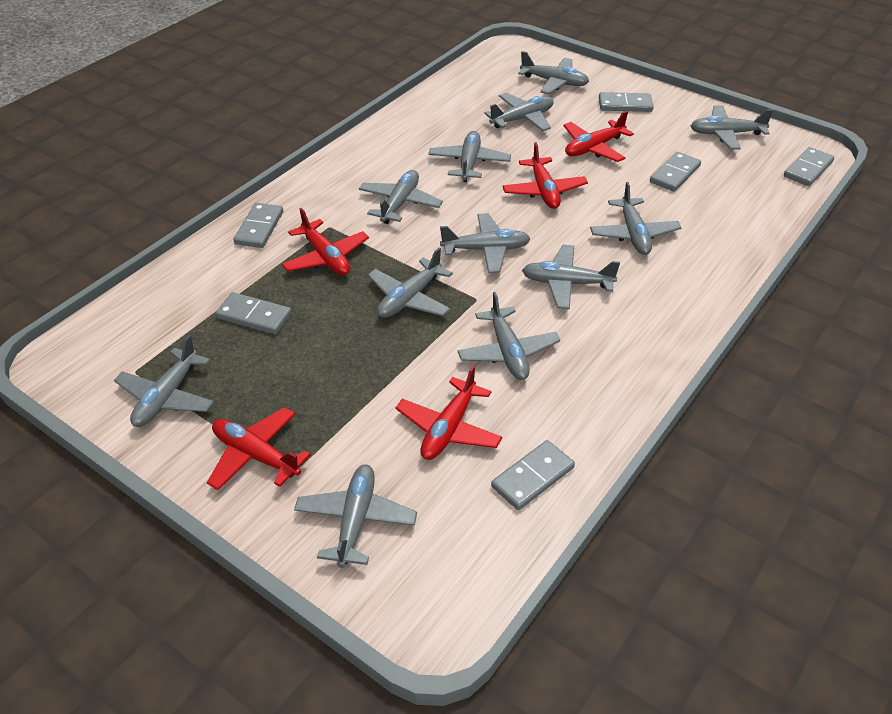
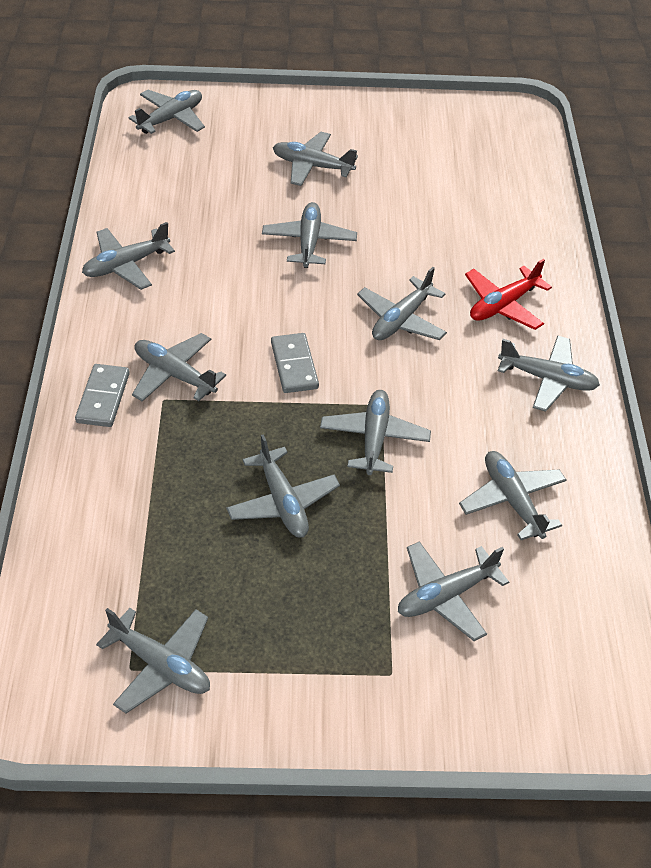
grey domino: 6 -> 2
red plane: 5 -> 1

